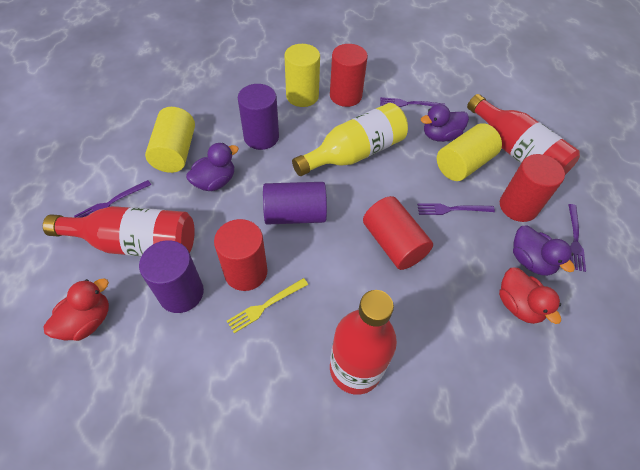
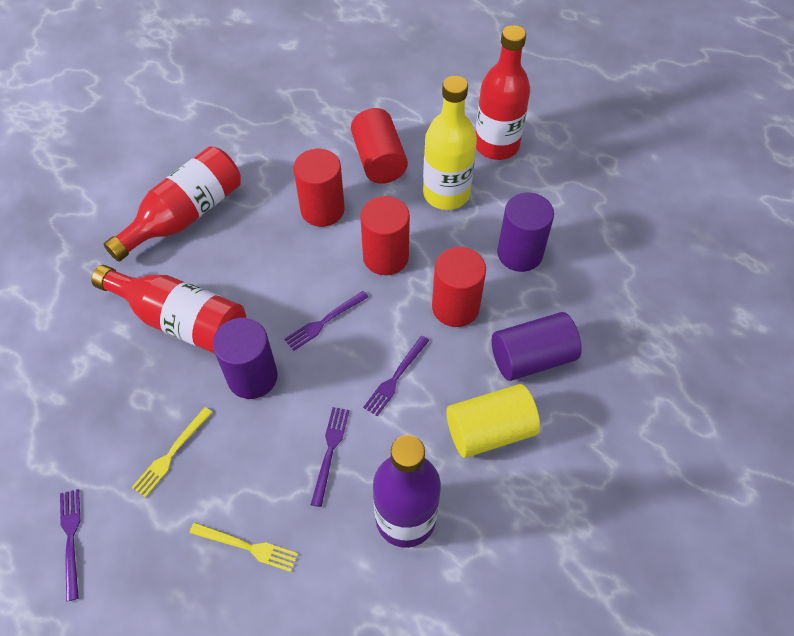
purple bottle: 0 -> 1
purple duck: 3 -> 0
red duck: 2 -> 0
yellow cylinder: 3 -> 1
yellow fork: 1 -> 2

